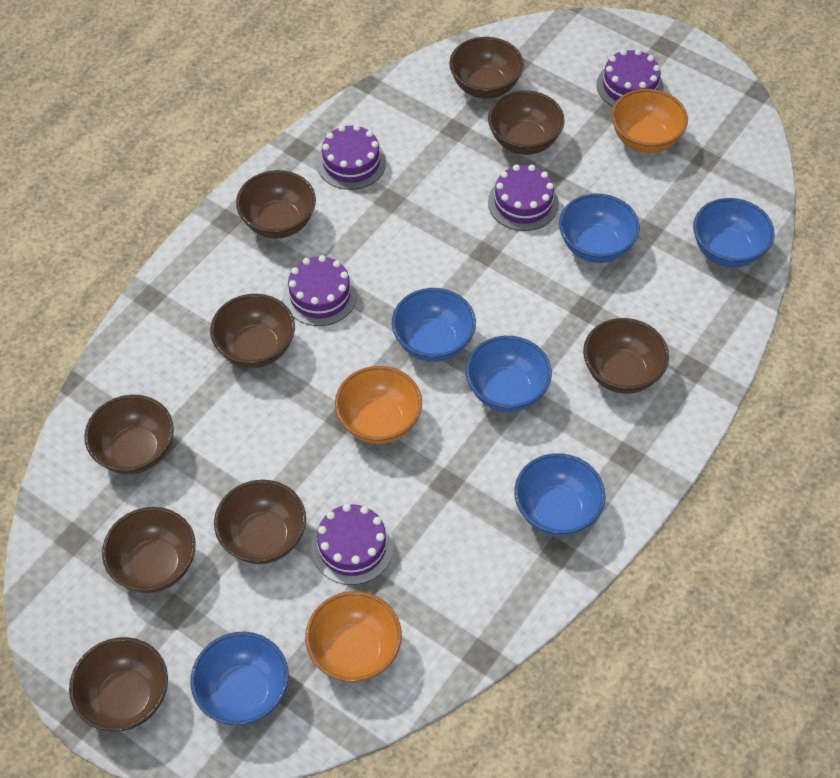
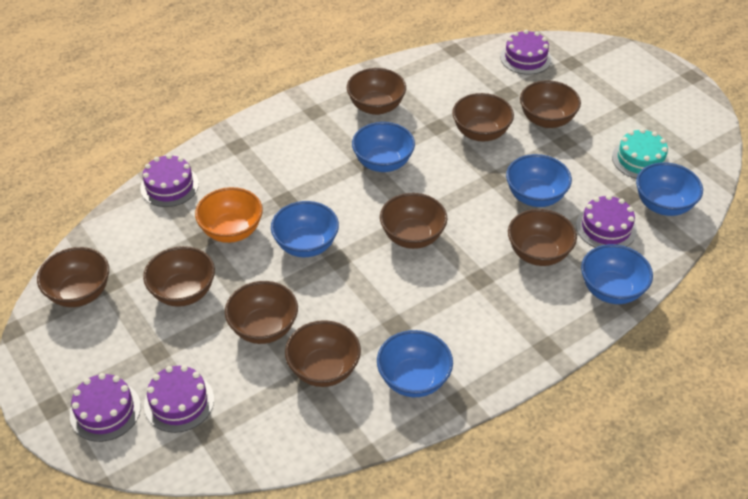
orange bowl: 3 -> 1
turquoise cake: 0 -> 1

